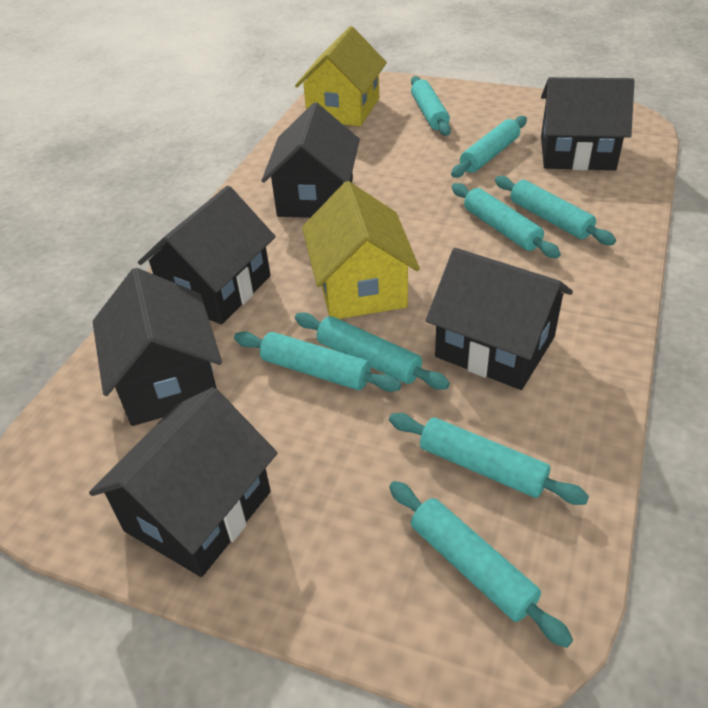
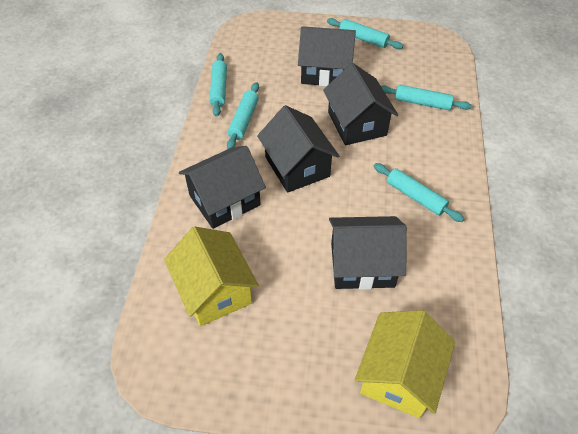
black house: 6 -> 5
turquoise rolling pin: 8 -> 5

